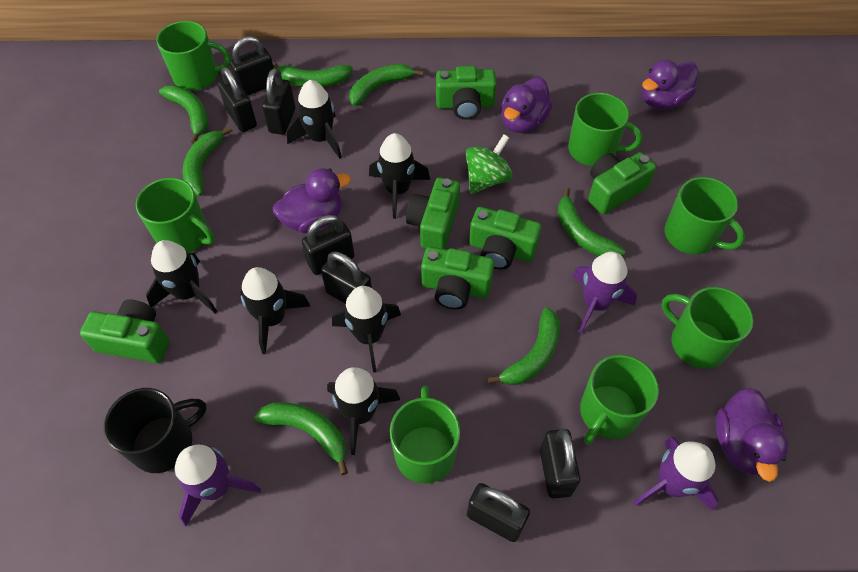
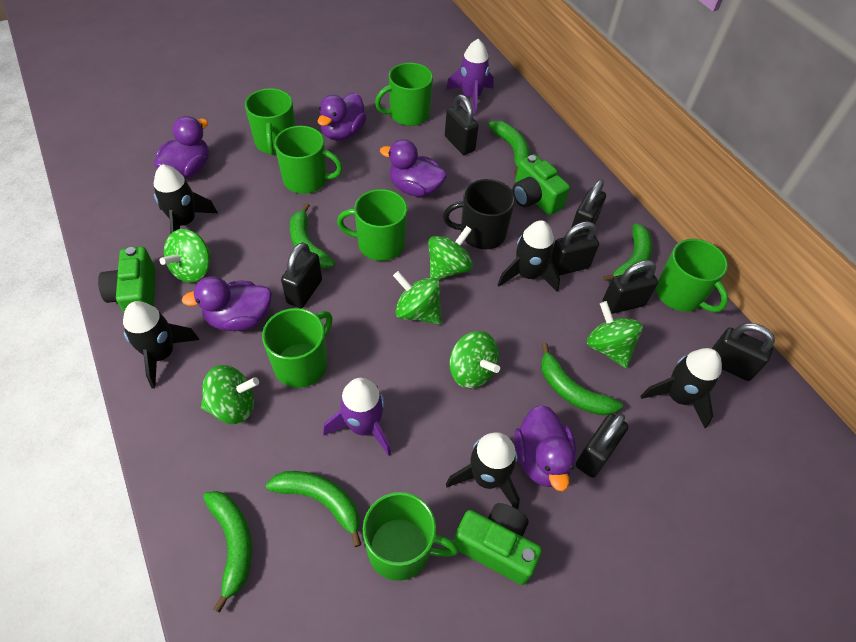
black rocket: 6 -> 5
green banana: 7 -> 6
green camera: 6 -> 3
green spinning top: 1 -> 6
purple duck: 4 -> 5
purple rocket: 3 -> 2

